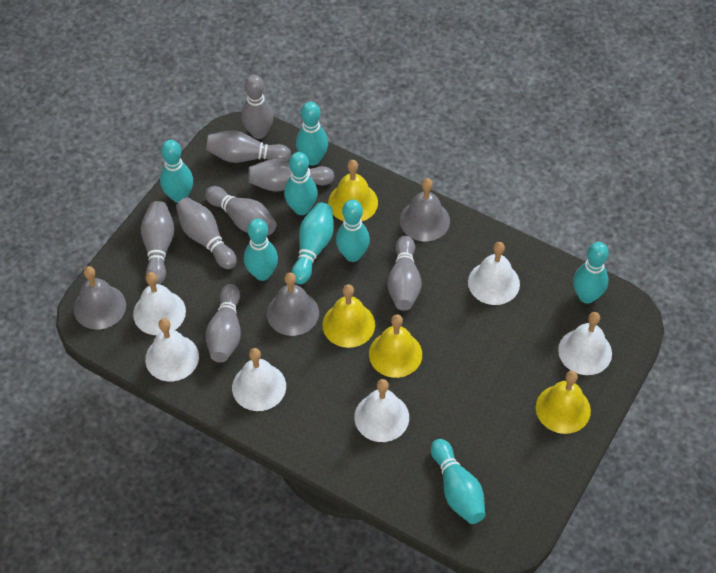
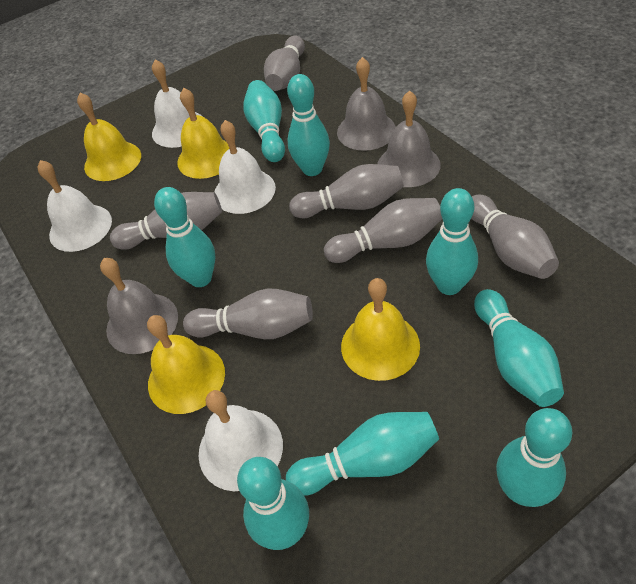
grey bowling pin: 8 -> 6
white bell: 6 -> 4

